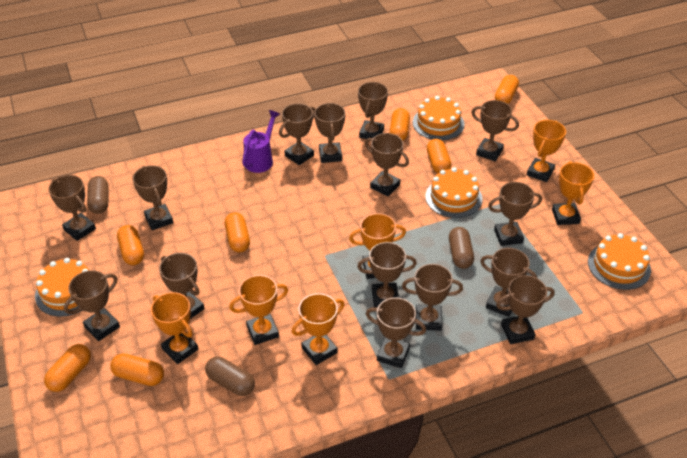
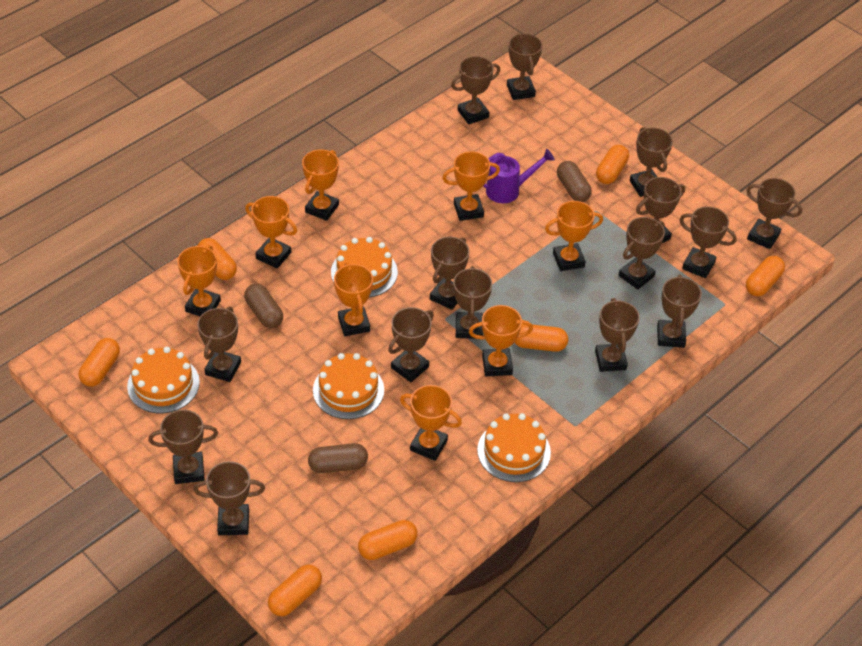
orange trophy: 6 -> 8

